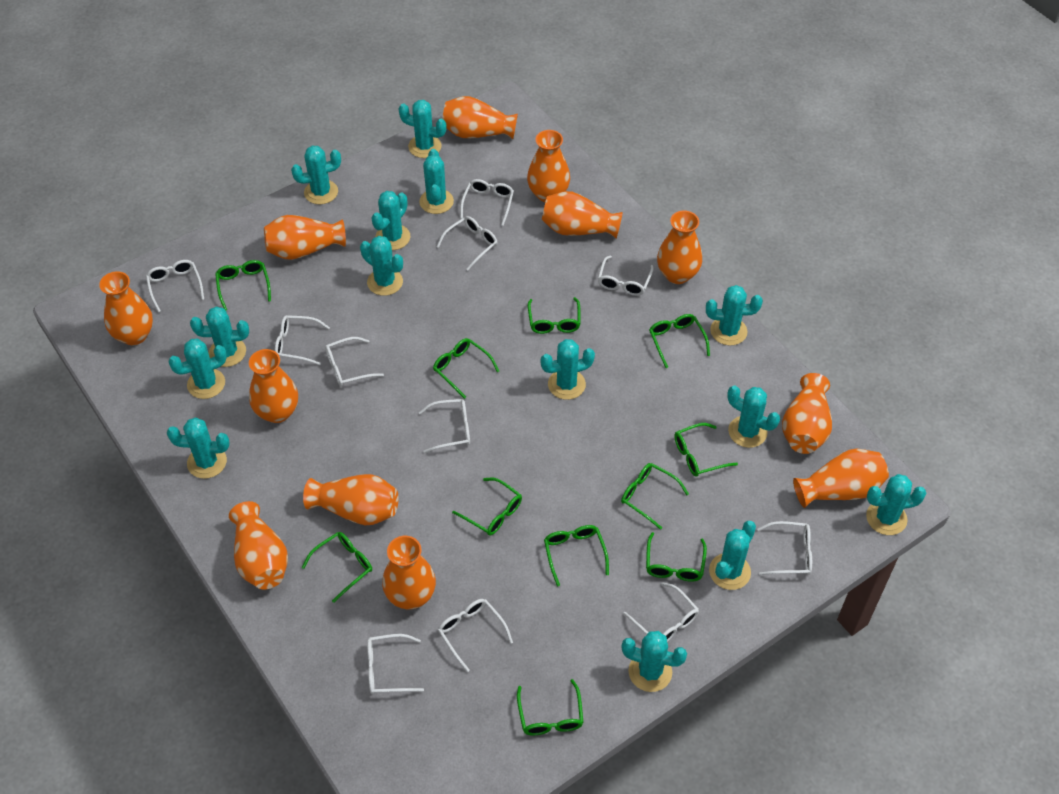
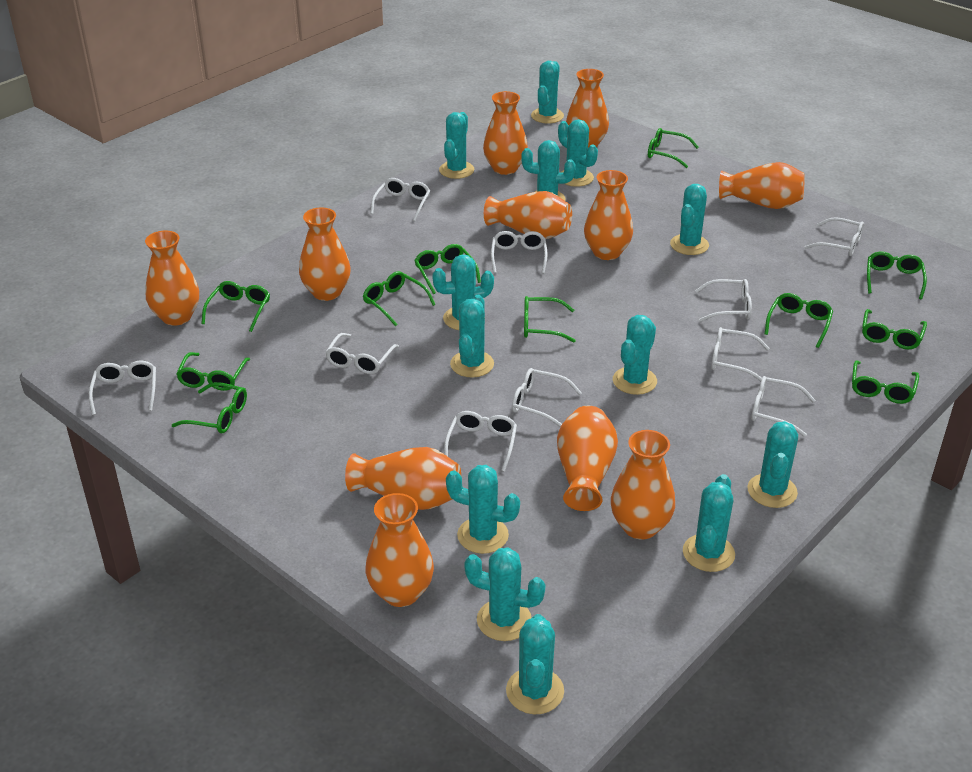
orange vase: 12 -> 11
turquoise cactus: 14 -> 13
white glasses: 11 -> 10

